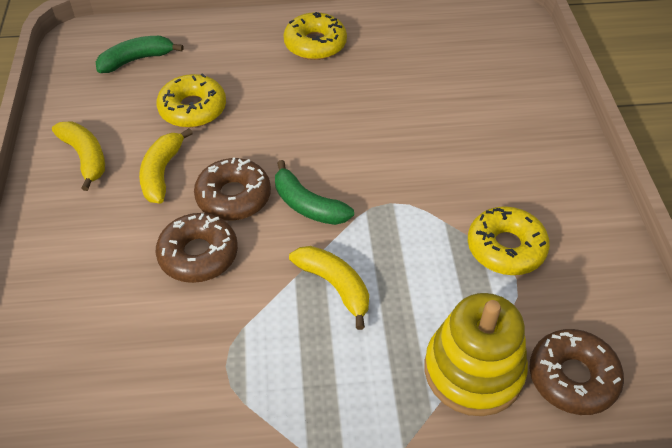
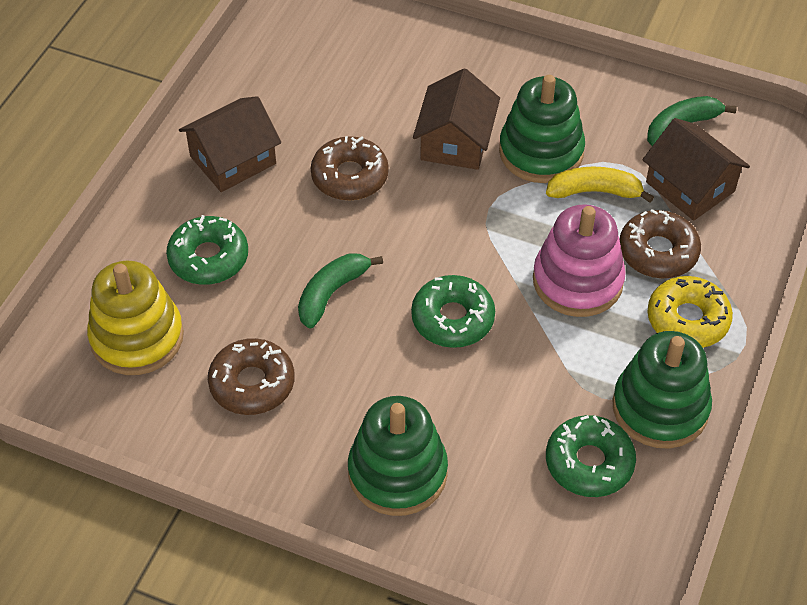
brown house: 0 -> 3
green donut: 0 -> 3
green stacking toy: 0 -> 3
pink stacking toy: 0 -> 1
yellow banana: 3 -> 1
yellow donut: 3 -> 1

